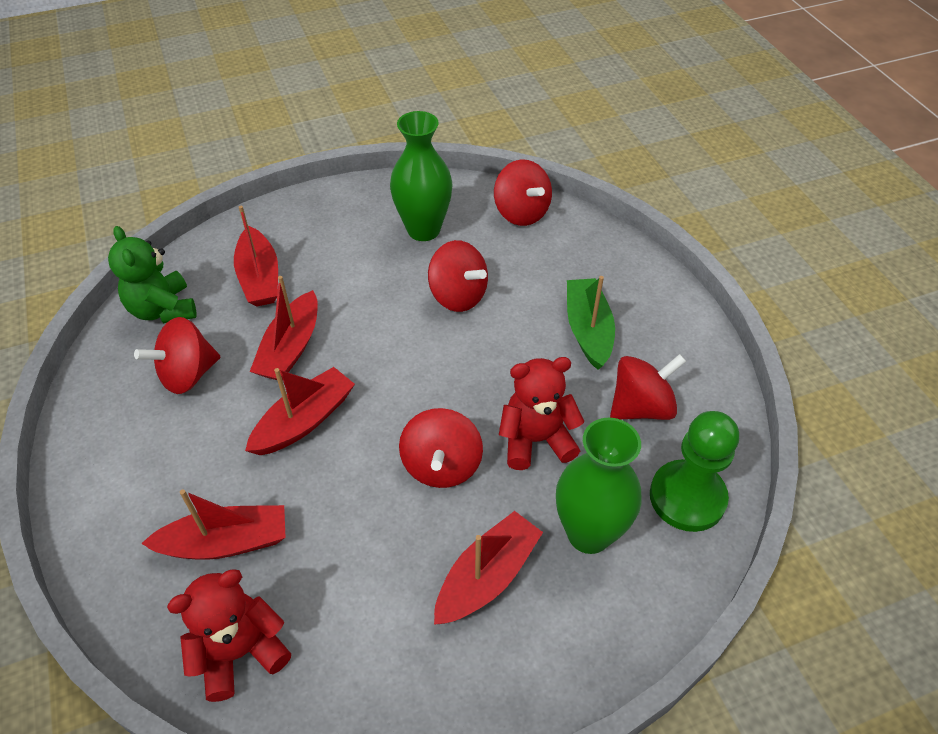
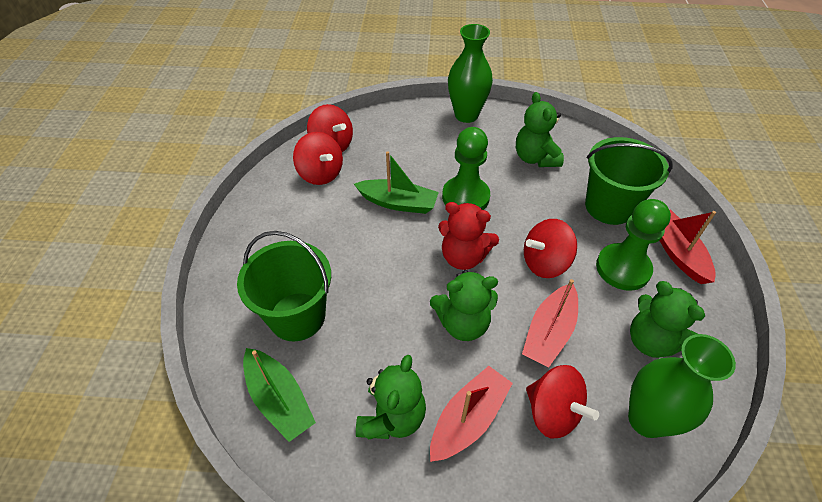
green boat: 1 -> 2
green bucket: 0 -> 2
green pawn: 1 -> 2
green teddy bear: 1 -> 4
red boat: 5 -> 3
red spinning top: 5 -> 4
red teddy bear: 2 -> 1

